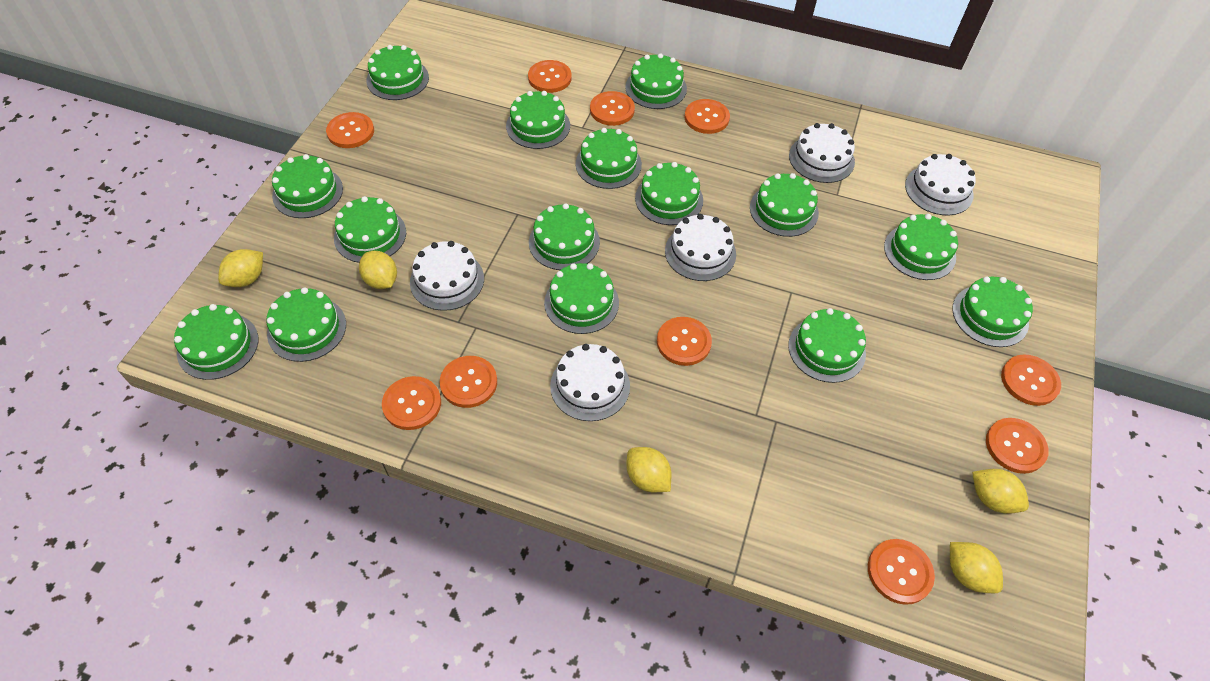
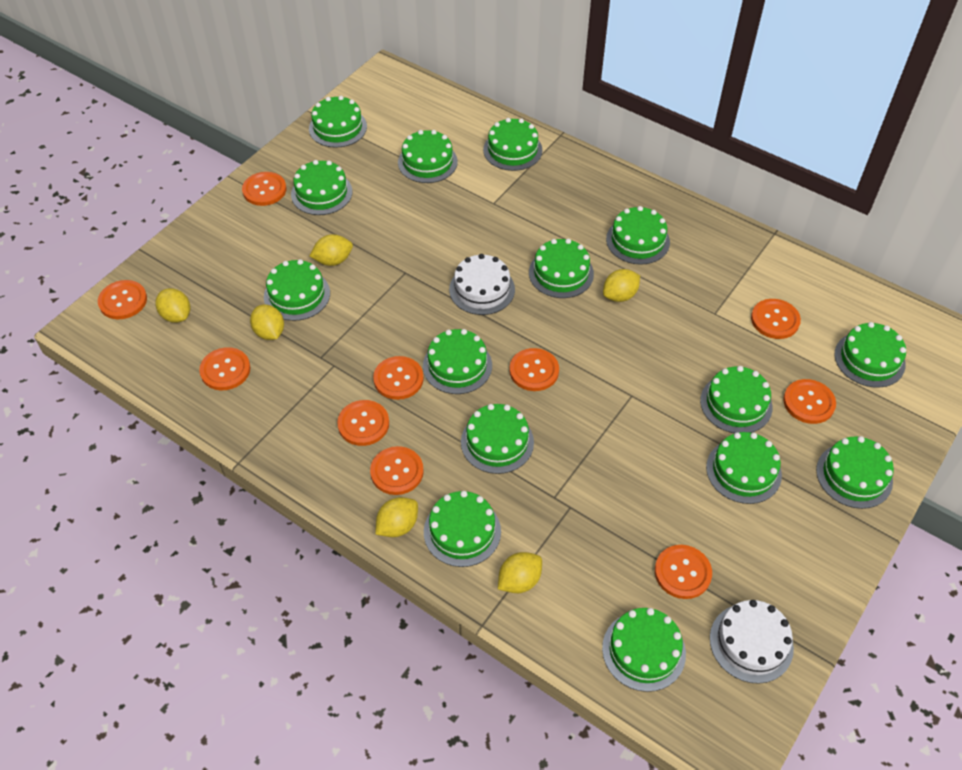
white cake: 5 -> 2
yellow lemon: 5 -> 6

